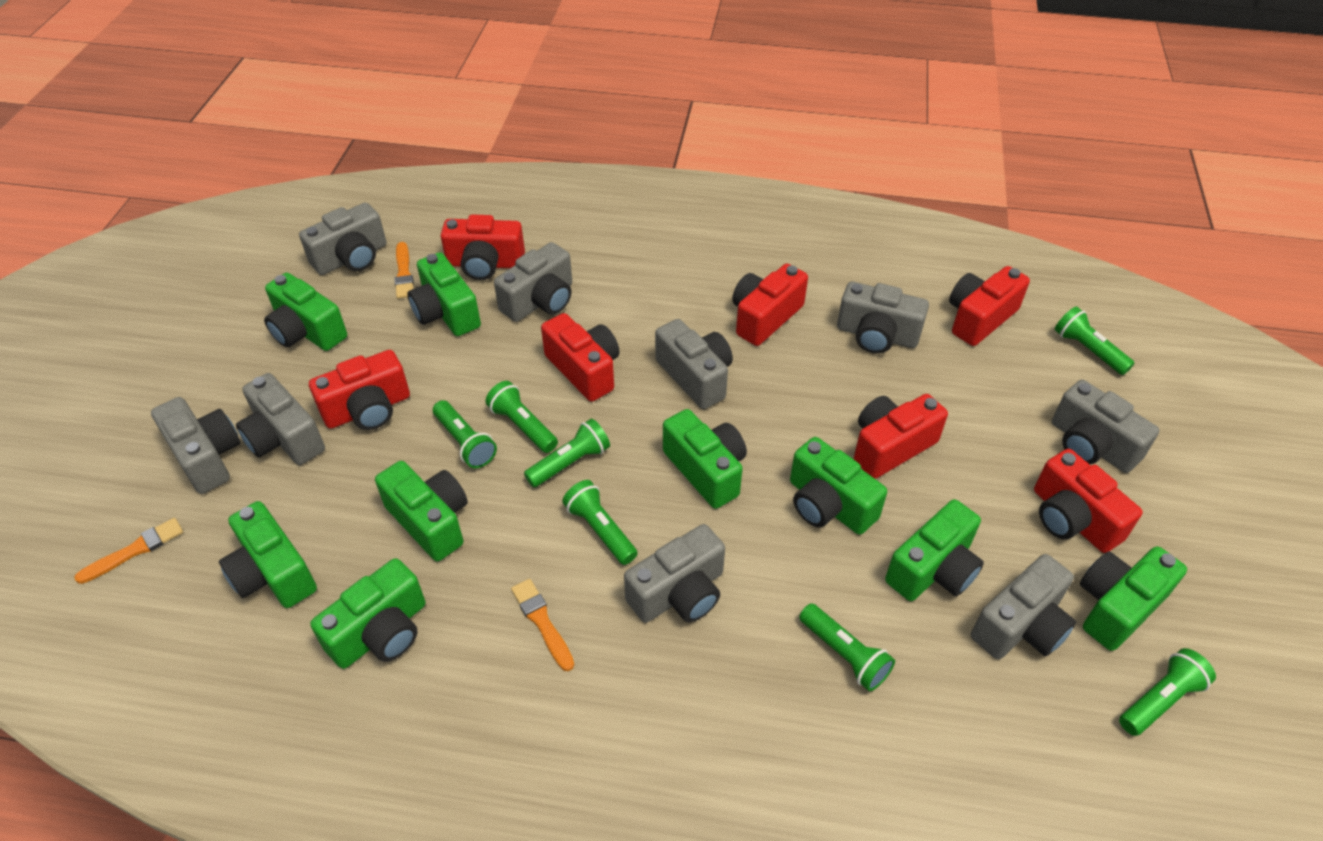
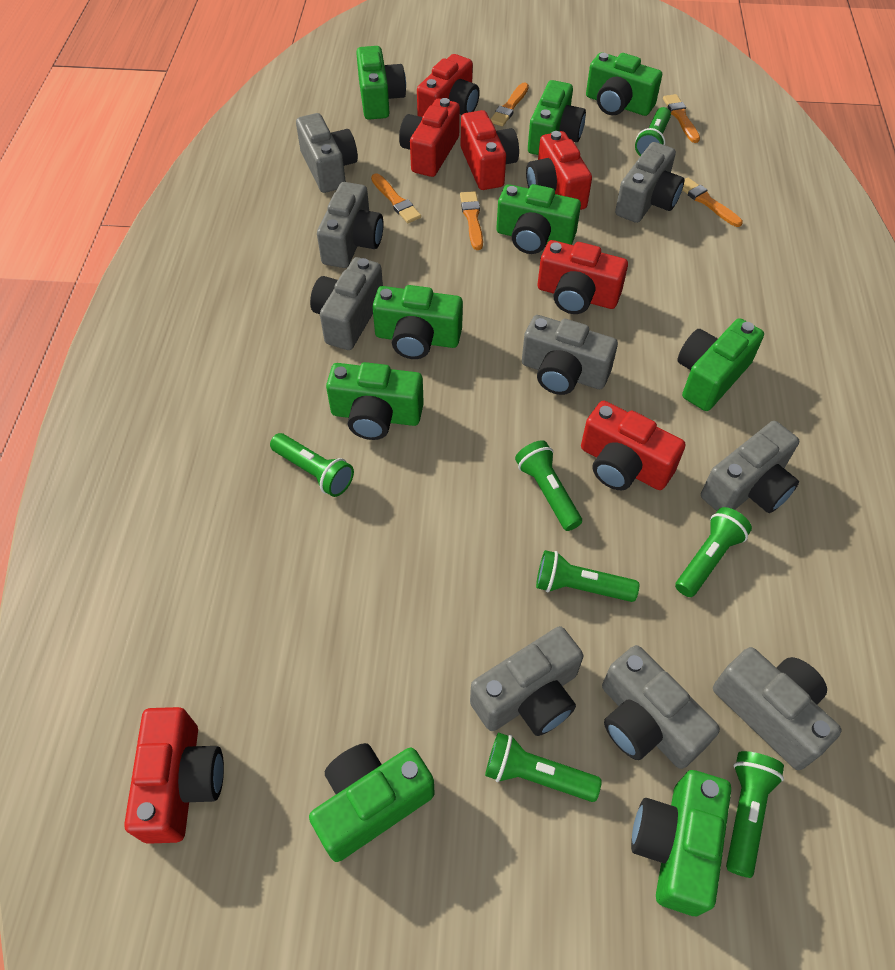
orange brush: 3 -> 5

